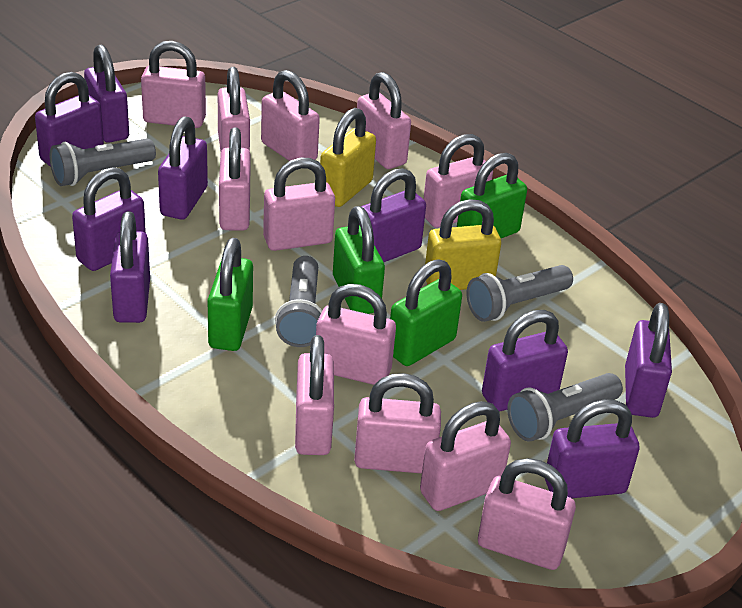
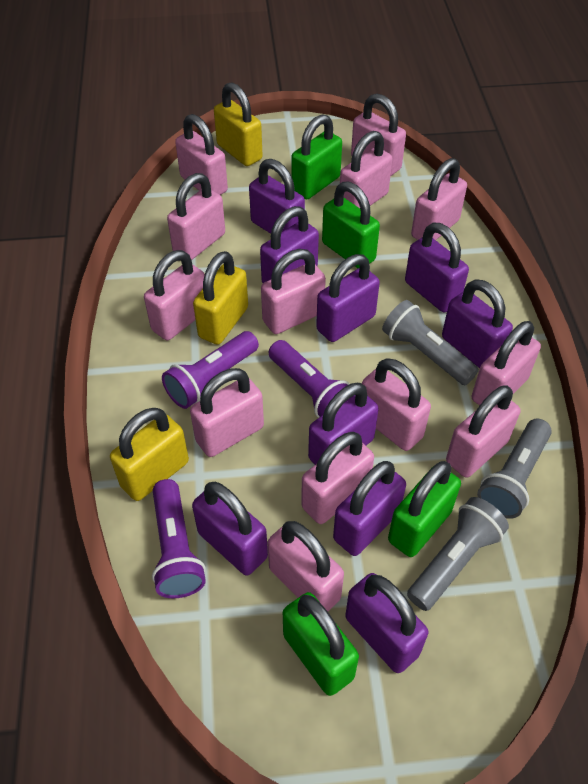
grey flashlight: 4 -> 3
pink padlock: 12 -> 13
purple flashlight: 0 -> 3
yellow padlock: 2 -> 3

